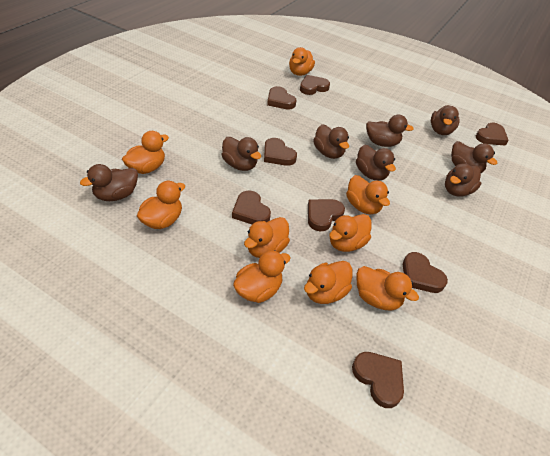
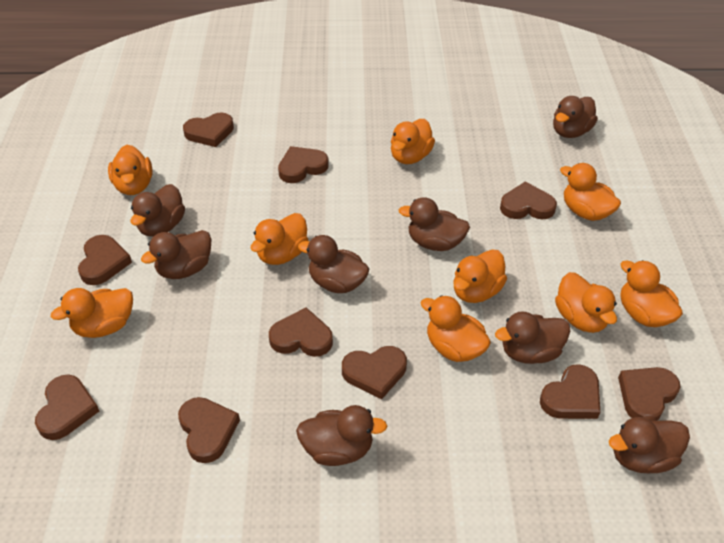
brown heart: 8 -> 10

